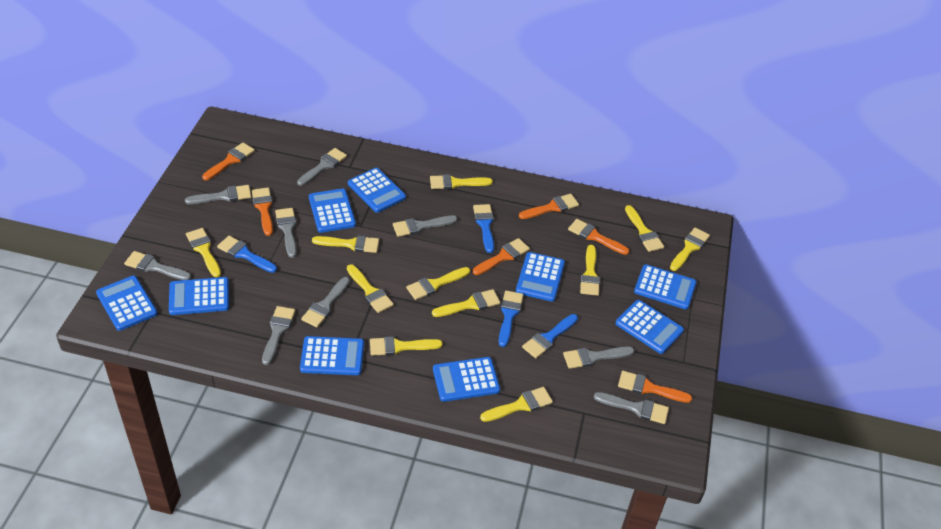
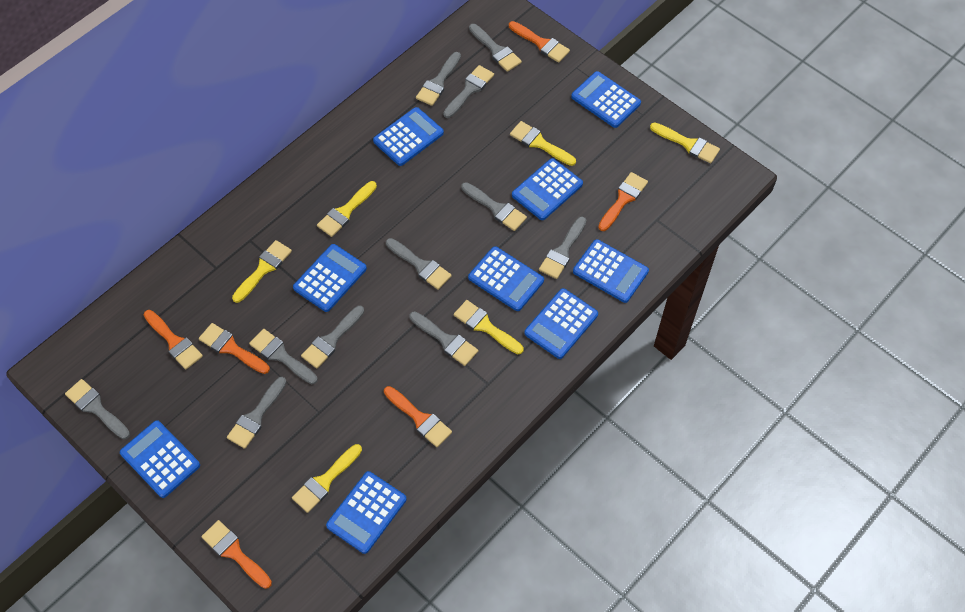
blue brush: 4 -> 0
grey brush: 9 -> 11
yellow brush: 11 -> 6

